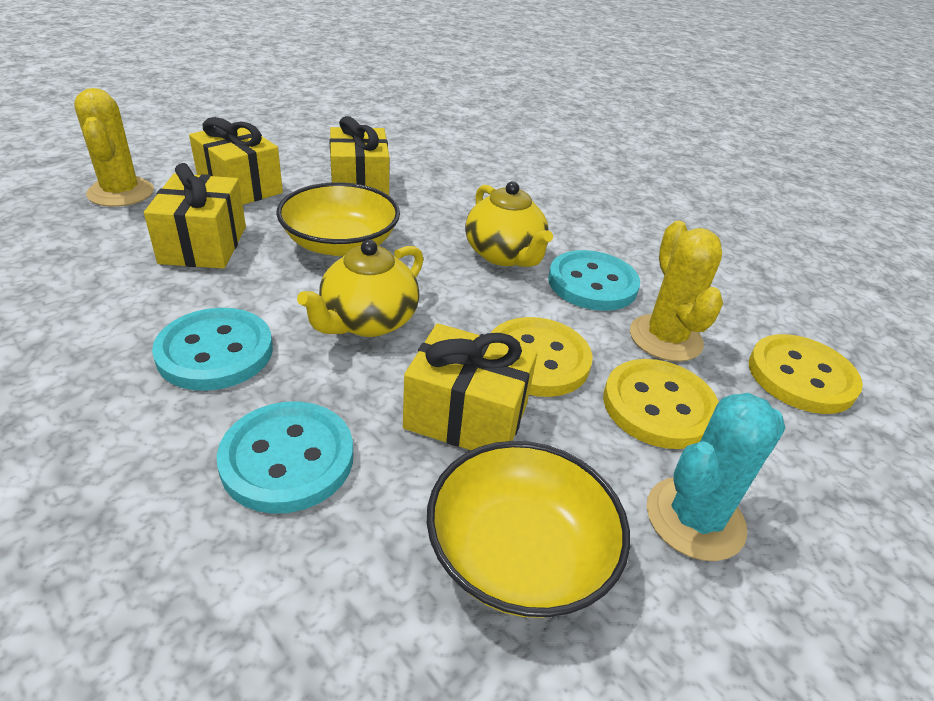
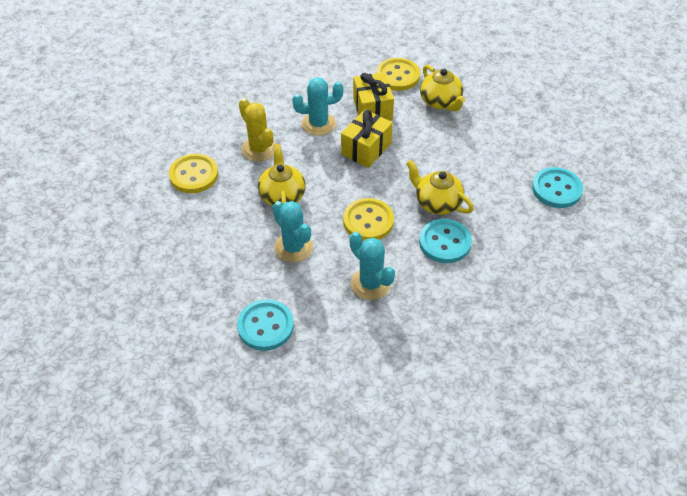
turquoise cactus: 1 -> 3
yellow bowl: 2 -> 0
yellow cactus: 2 -> 1
yellow gift: 4 -> 2
yellow teapot: 2 -> 3

